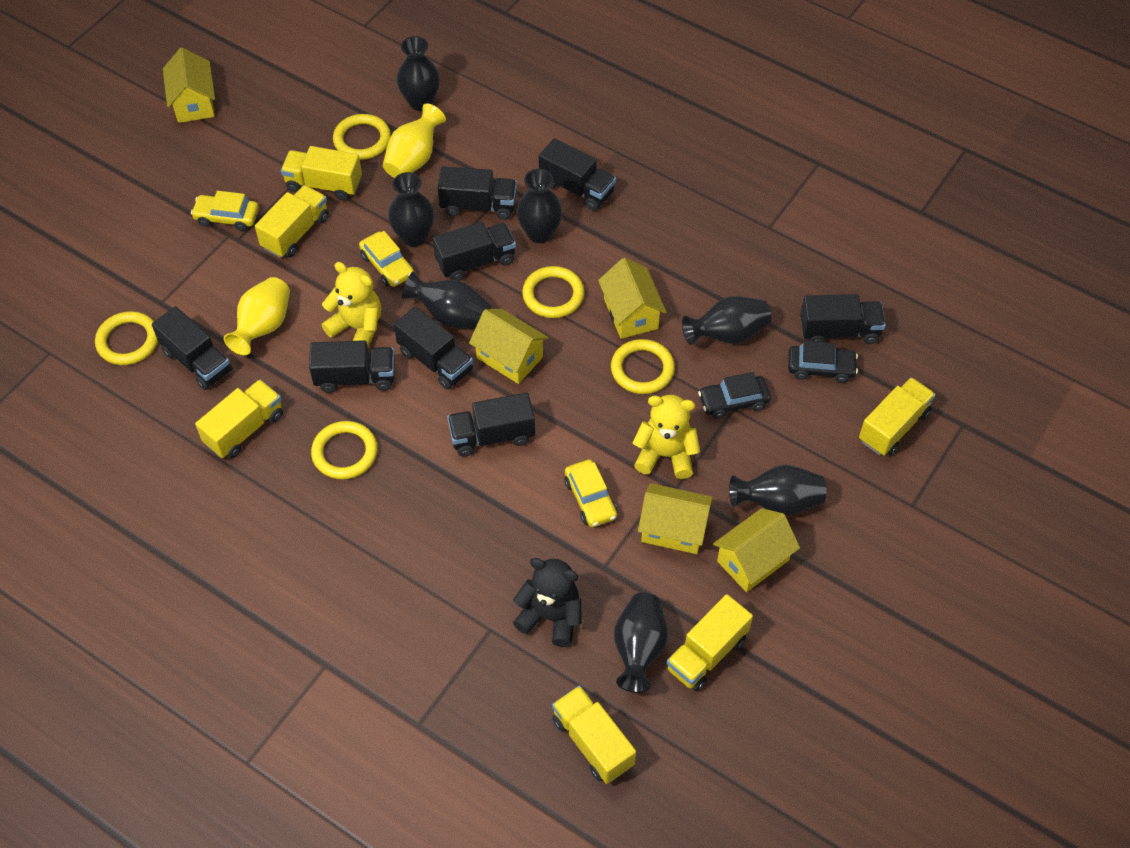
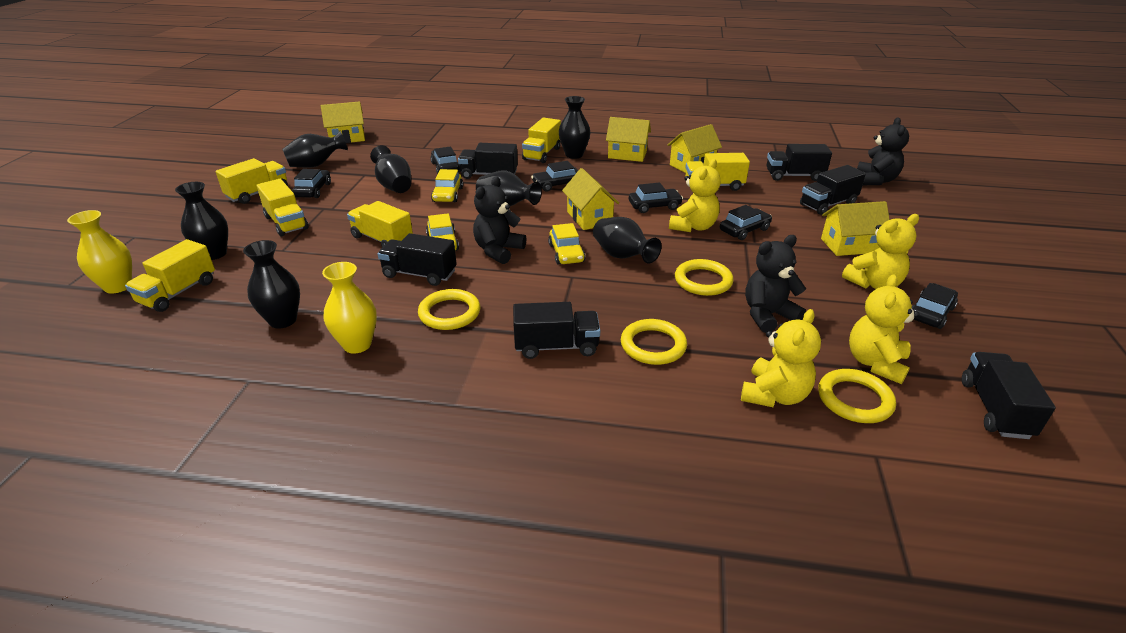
black car: 2 -> 6
black teddy bear: 1 -> 3
black truck: 8 -> 6
yellow ring: 5 -> 4
yellow teddy bear: 2 -> 4

